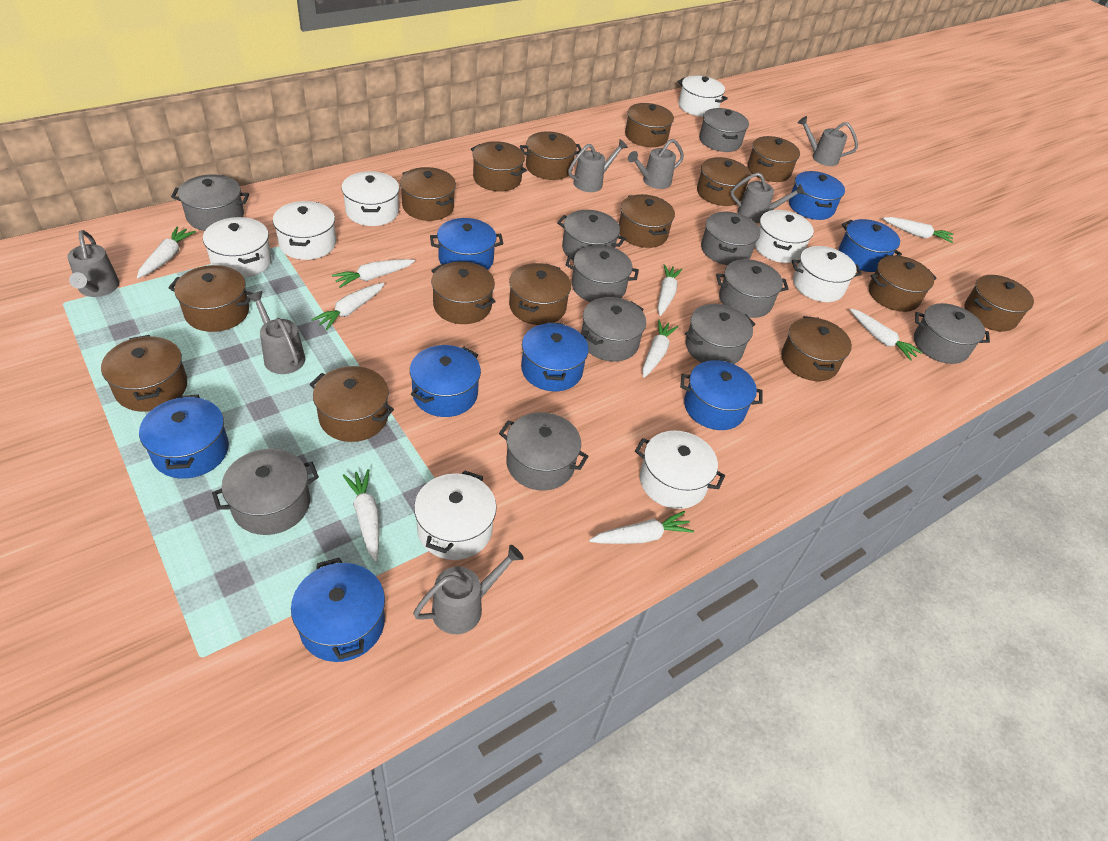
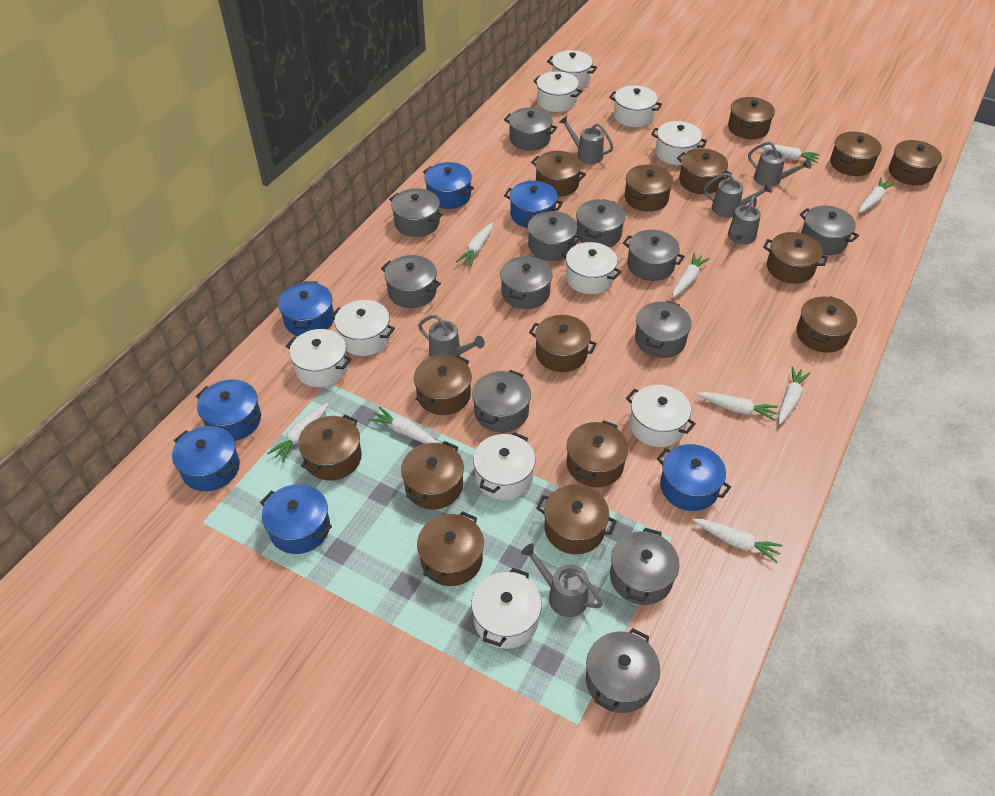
blue pot: 8 -> 7
grey pot: 11 -> 12
grey watering can: 7 -> 6
white pot: 8 -> 10

